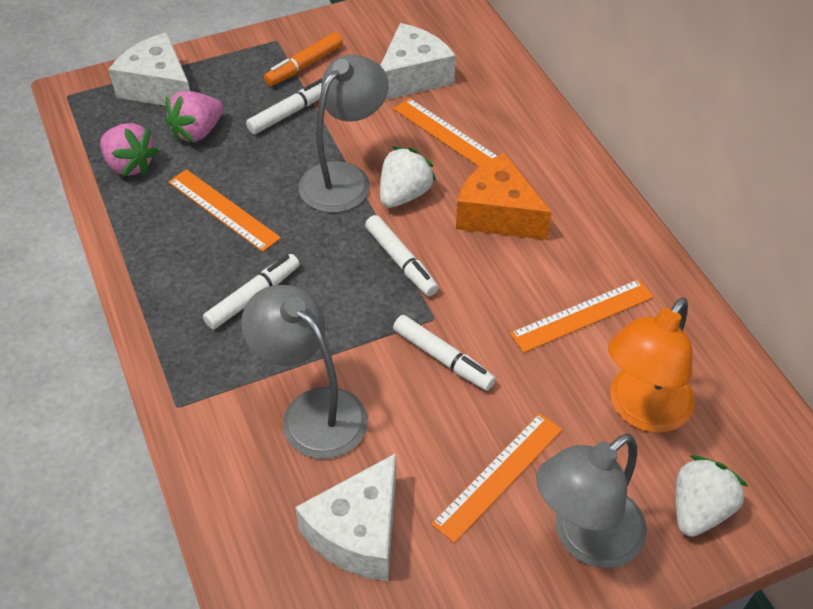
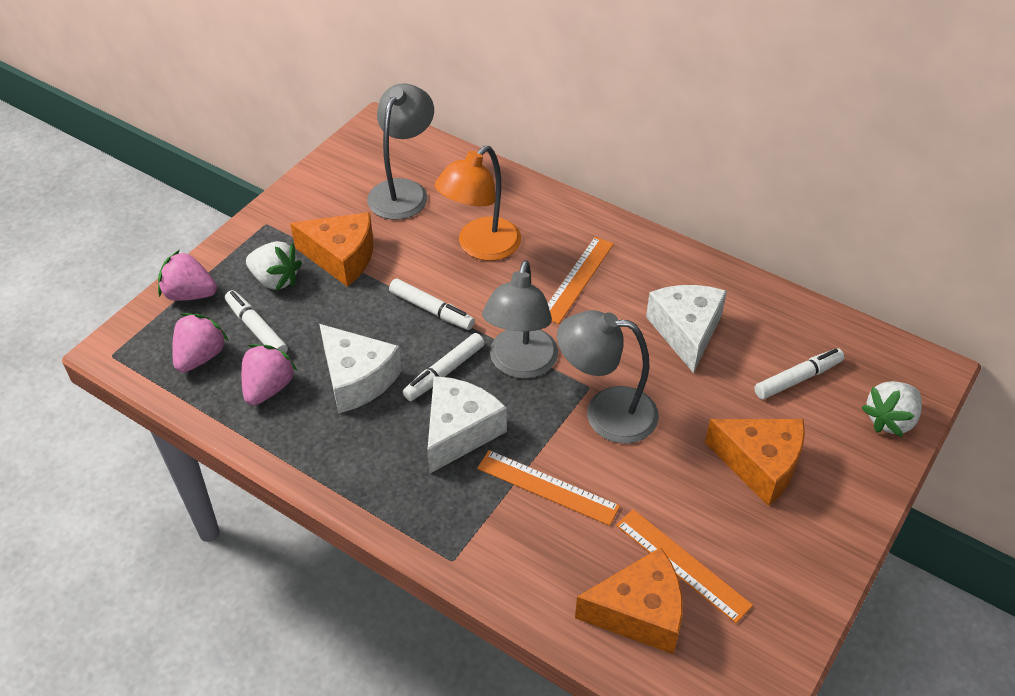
orange cheese: 1 -> 3
orange marker: 1 -> 0
orange ruler: 4 -> 3
pink strawberry: 2 -> 3

